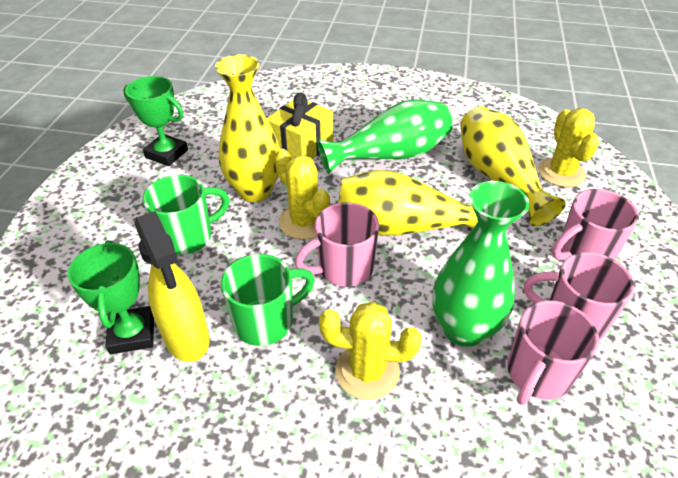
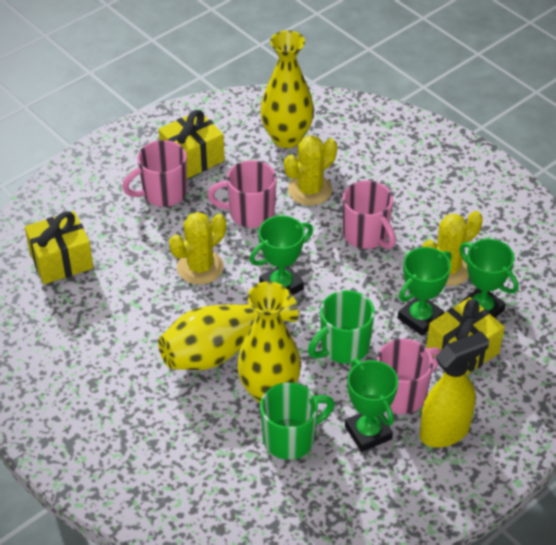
green trophy: 2 -> 4
green vase: 2 -> 0
yellow gift: 1 -> 3

